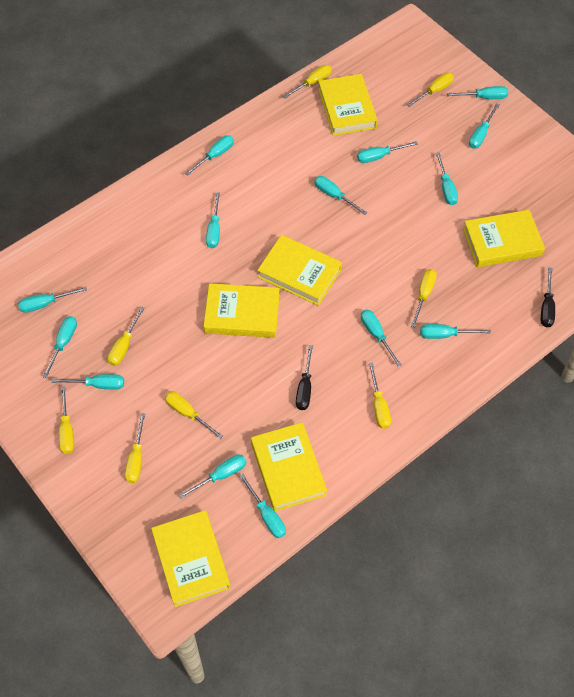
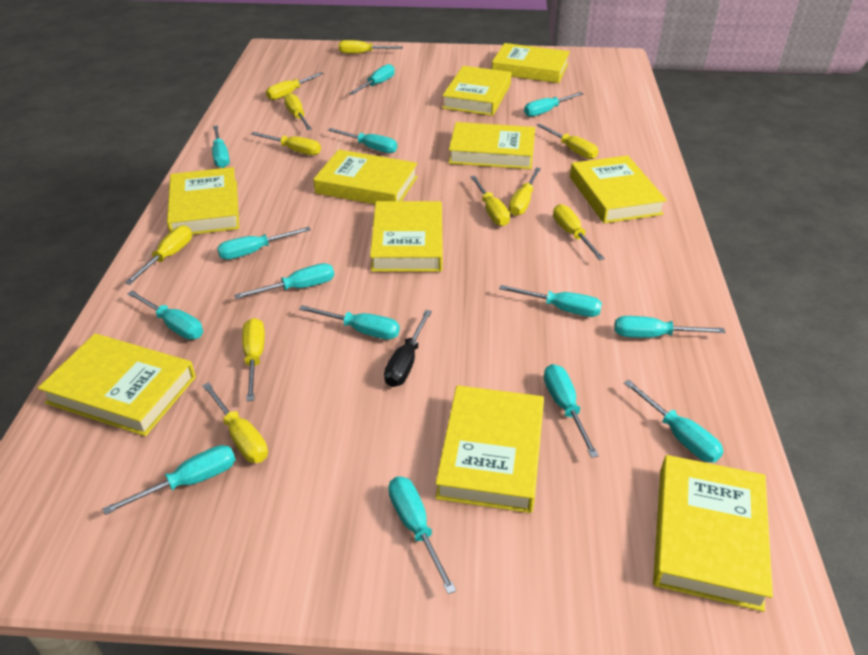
black screwdriver: 2 -> 1
yellow book: 6 -> 10
yellow screwdriver: 8 -> 11

